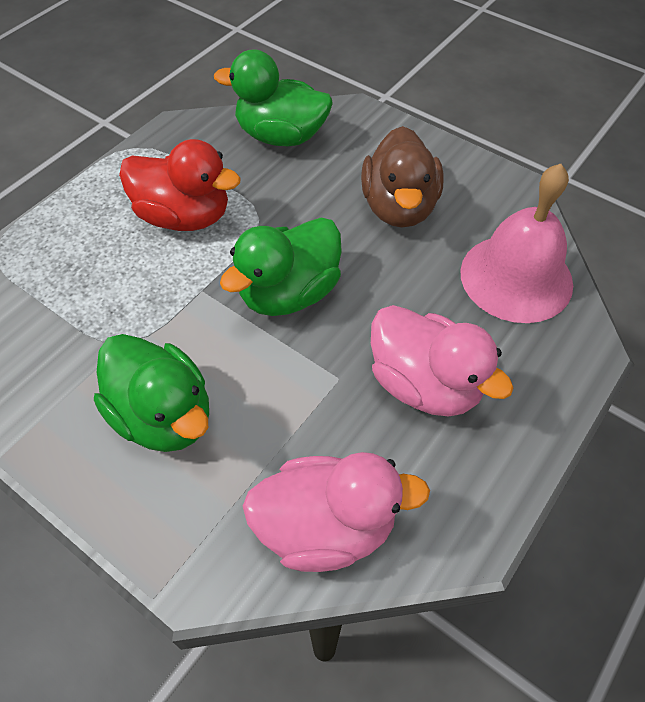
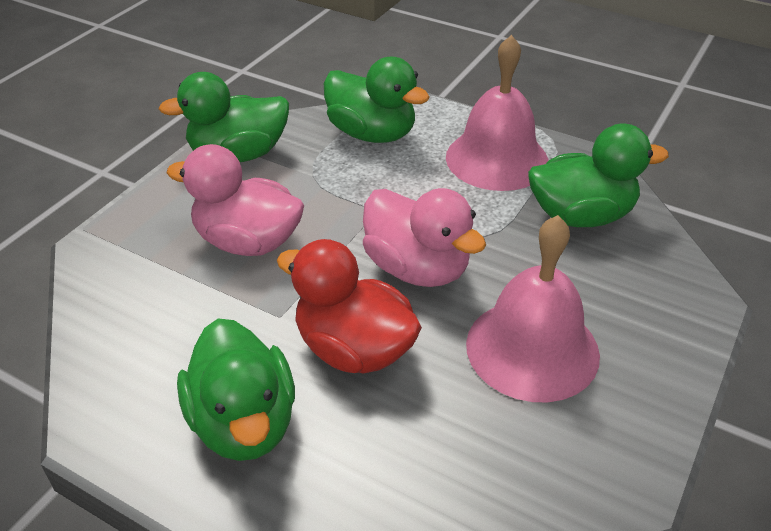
brown duck: 1 -> 0
green duck: 3 -> 4
pink bell: 1 -> 2

